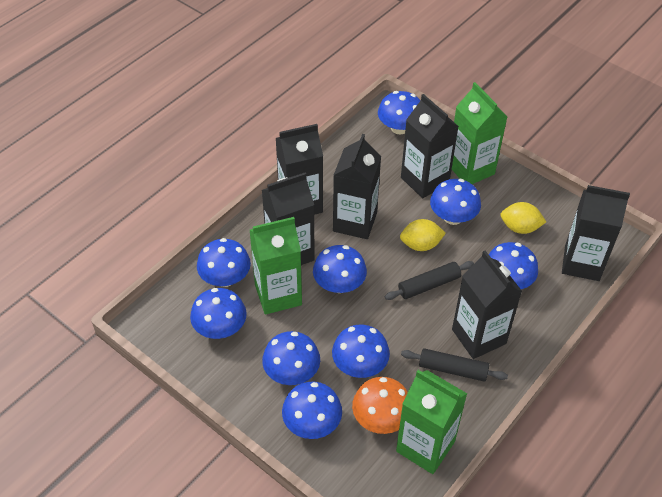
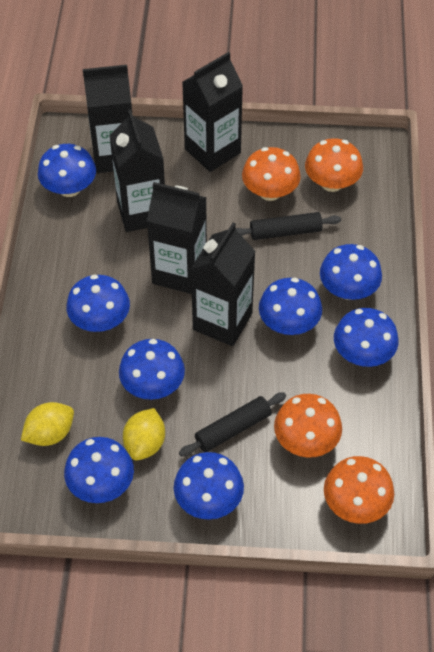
black carton: 6 -> 5
blue mushroom: 9 -> 8
green carton: 3 -> 0
orange mushroom: 1 -> 4

